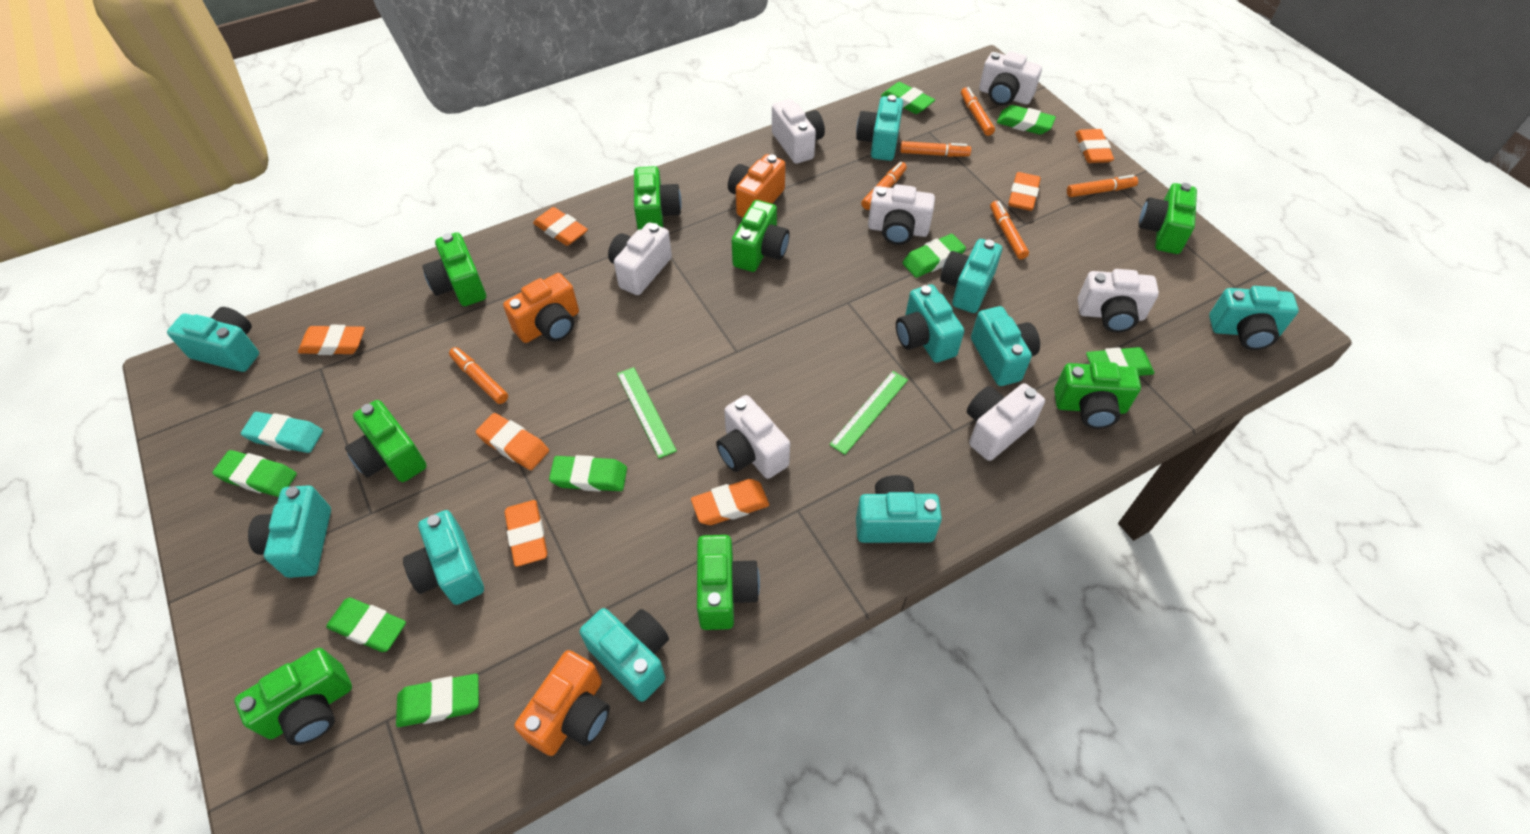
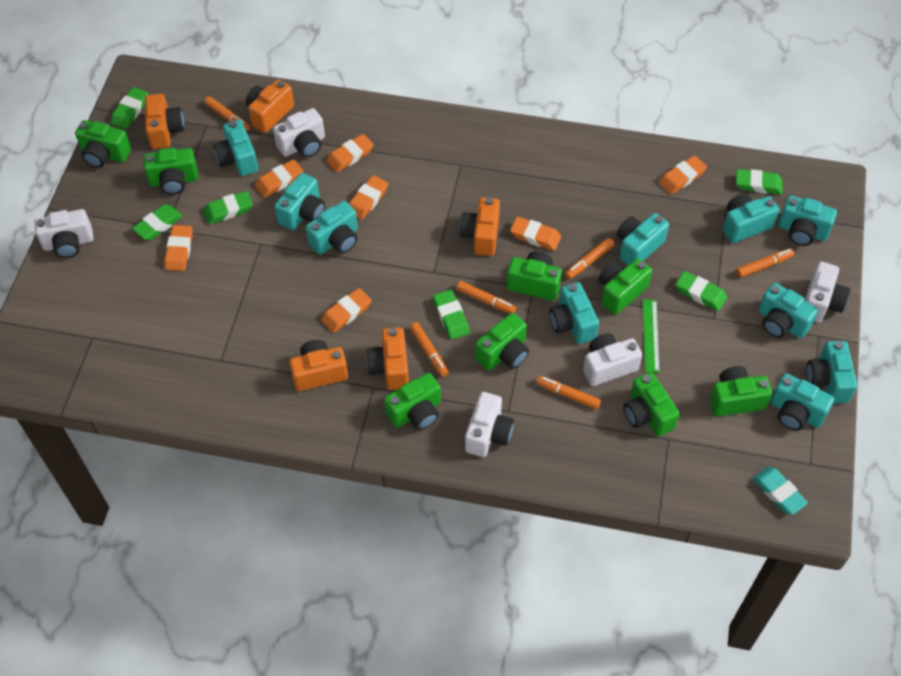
green eraser: 8 -> 6
green ruler: 2 -> 1
orange camera: 3 -> 5
white camera: 7 -> 5

